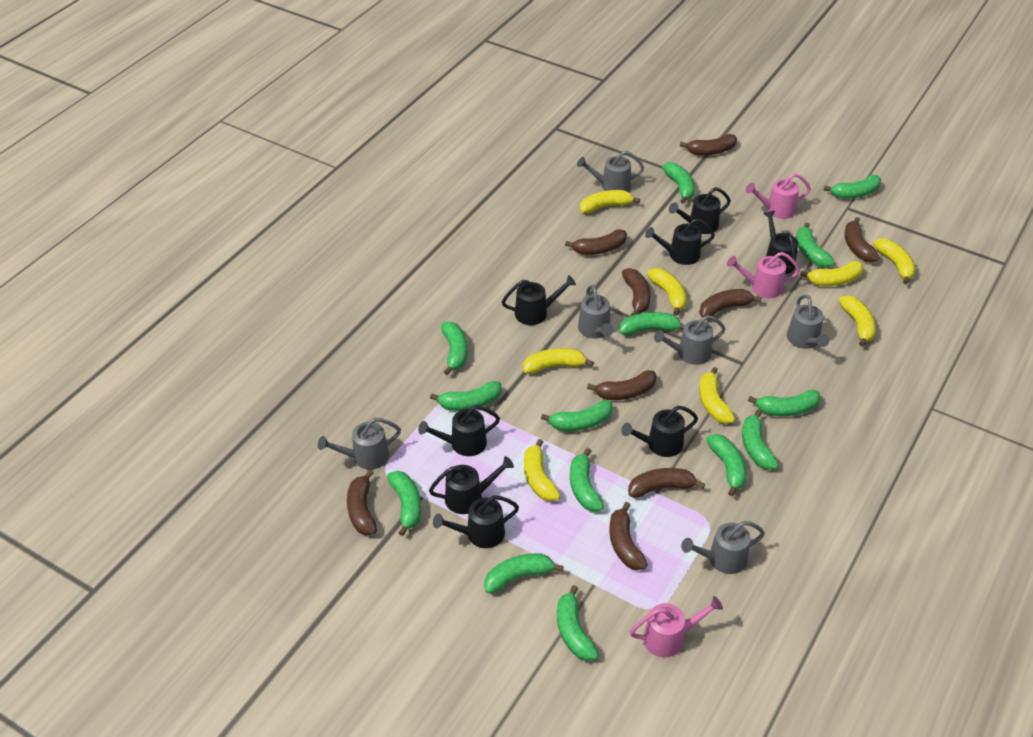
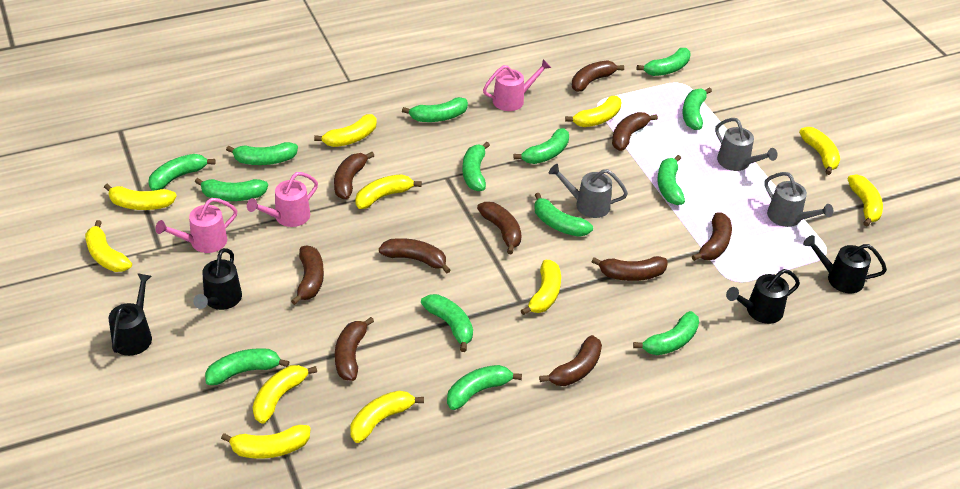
black watering can: 8 -> 4
brown banana: 9 -> 10
grey watering can: 6 -> 3
yellow banana: 8 -> 11

